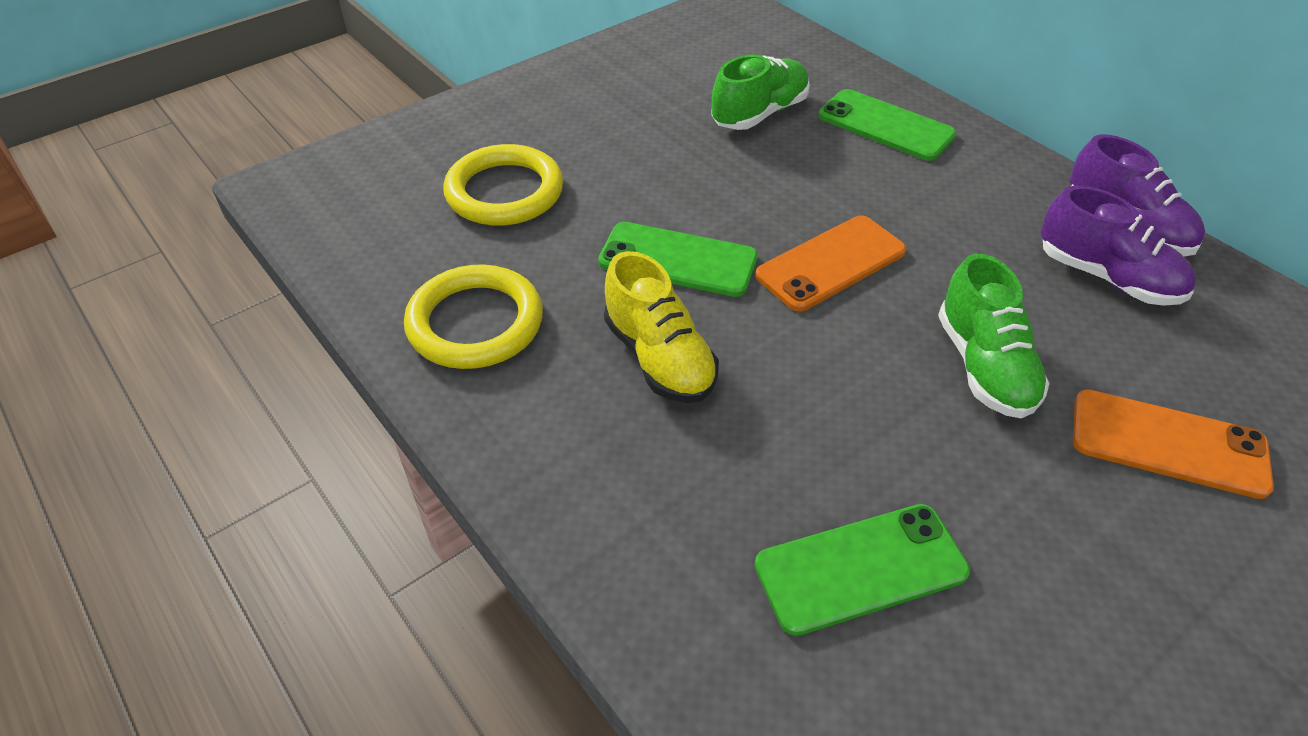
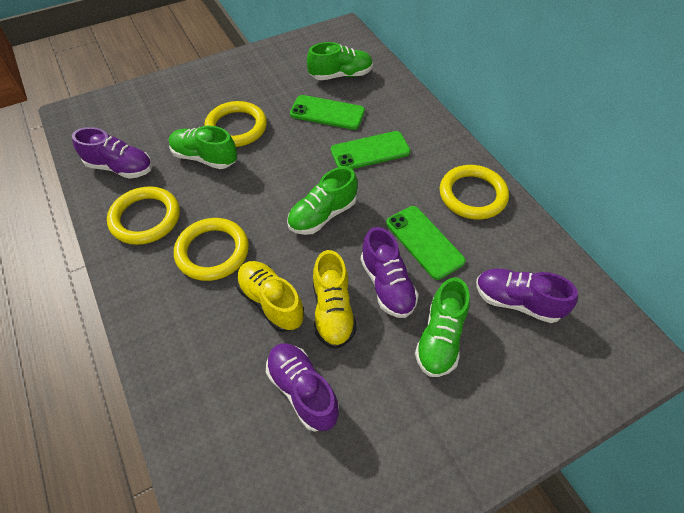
green shoe: 2 -> 4
orange phone: 2 -> 0
purple shoe: 2 -> 4
yellow ring: 2 -> 4
yellow shoe: 1 -> 2

